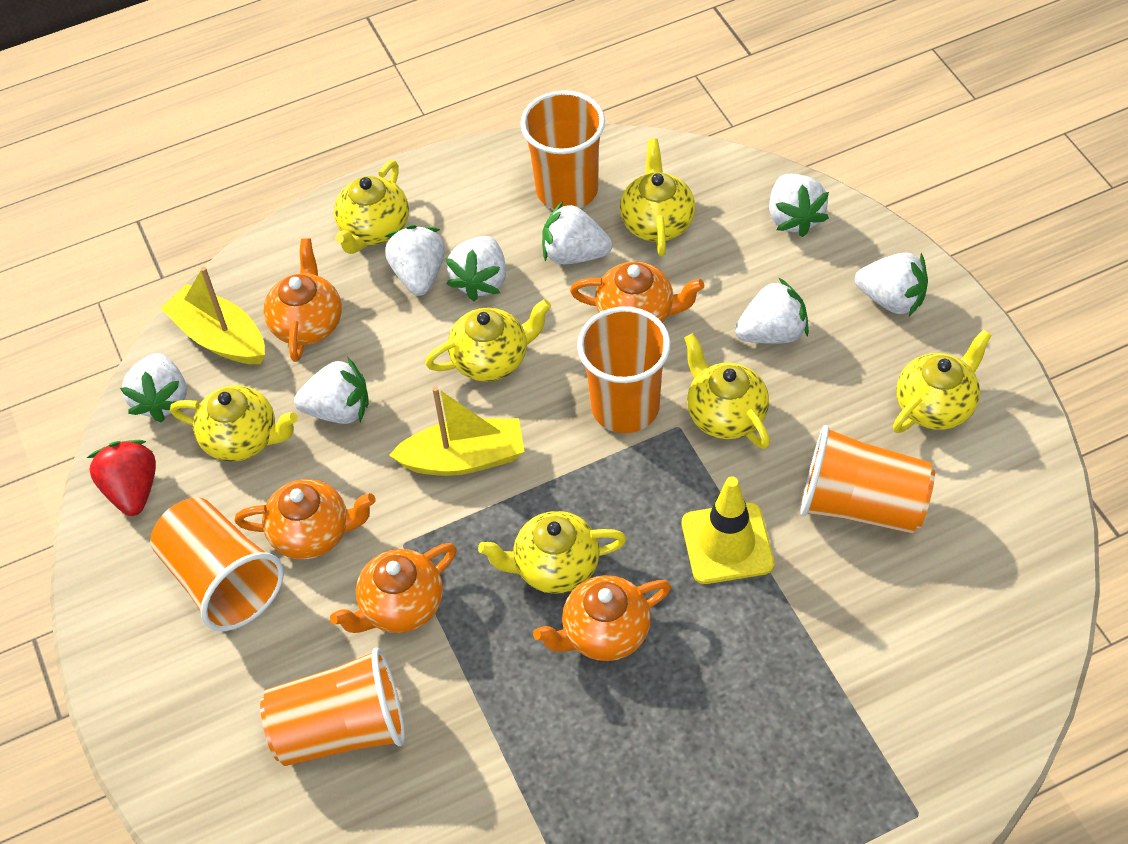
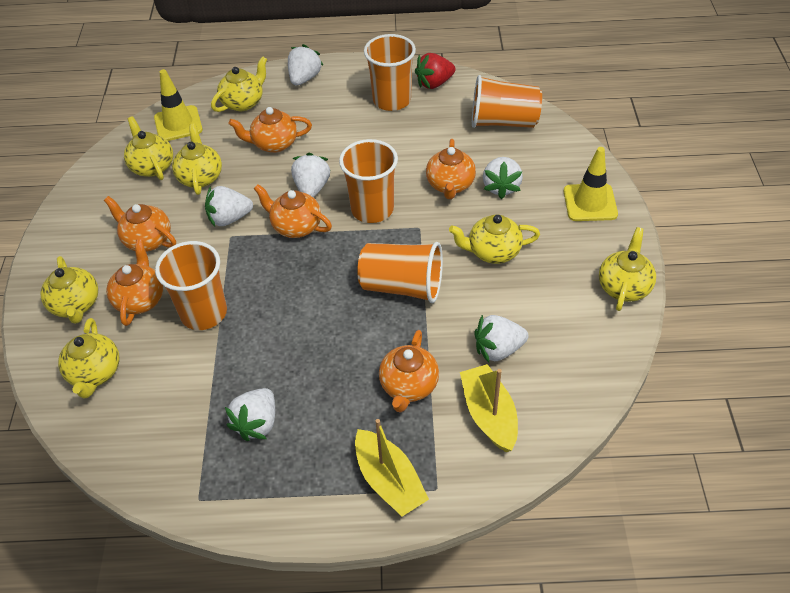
orange teapot: 5 -> 6
white strawberry: 8 -> 6
yellow traffic cone: 1 -> 2

